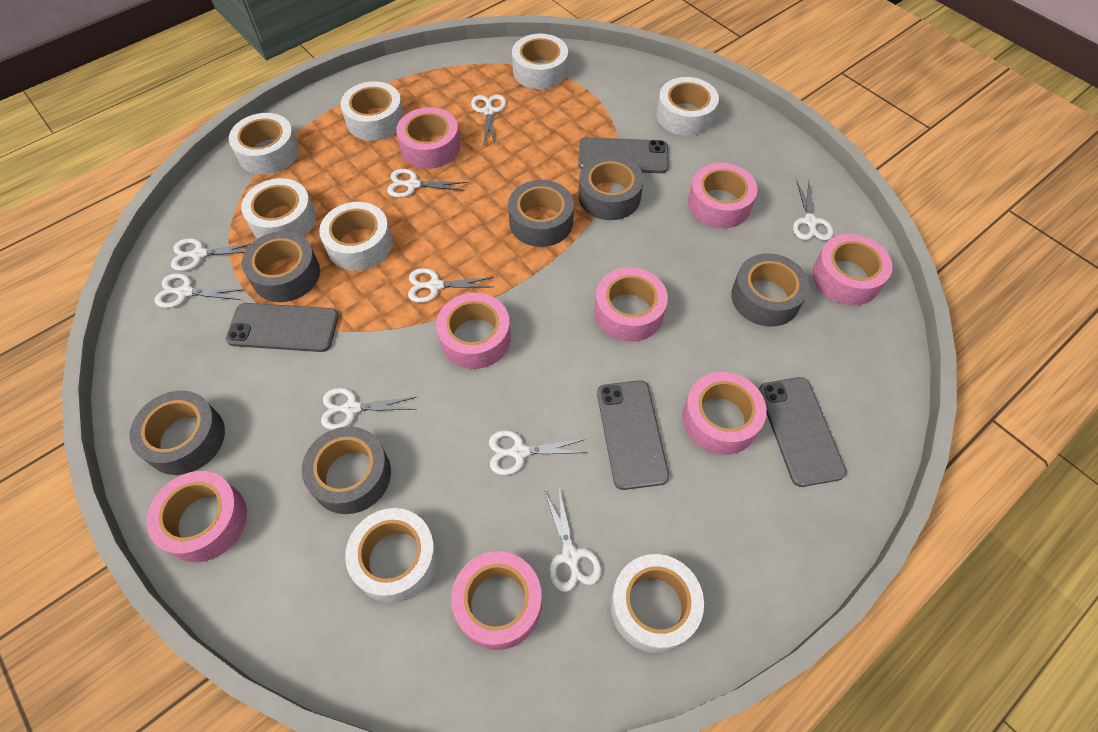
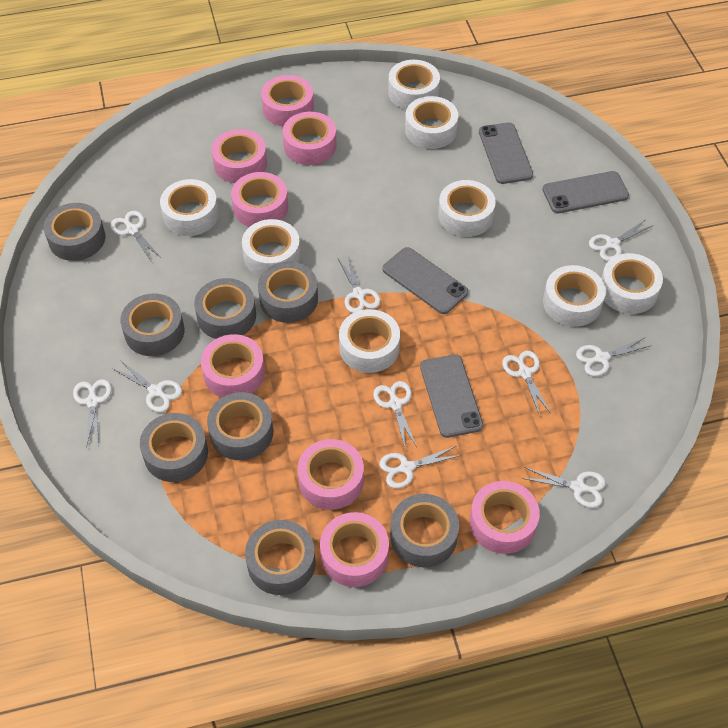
grey tape: 6 -> 8
white scissors: 9 -> 10

